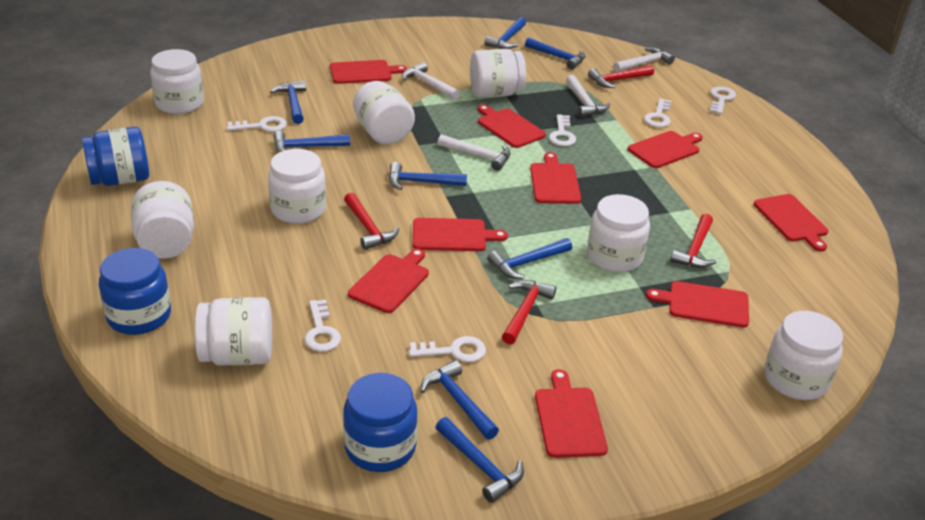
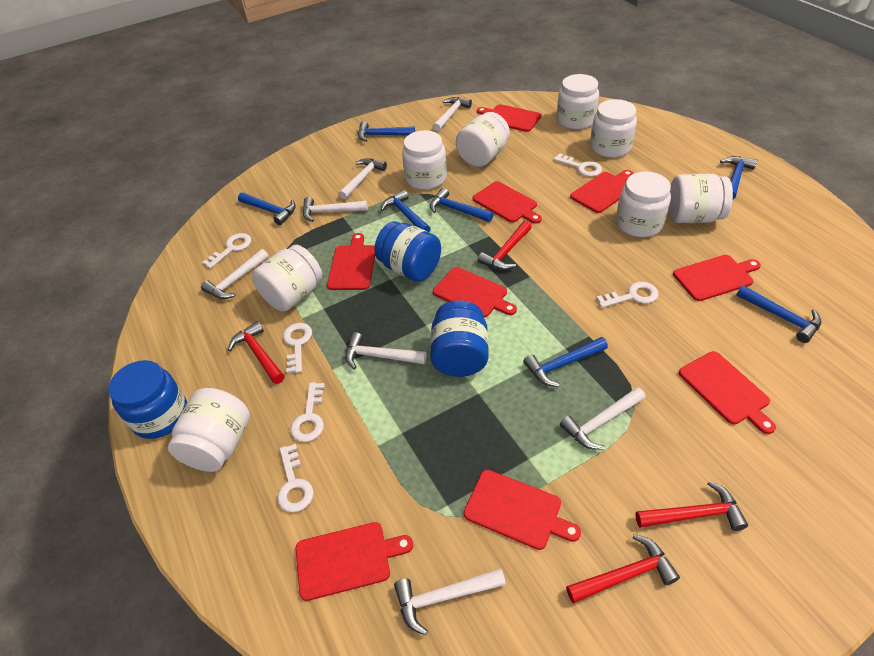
blue hammer: 8 -> 7
white hammer: 4 -> 7

